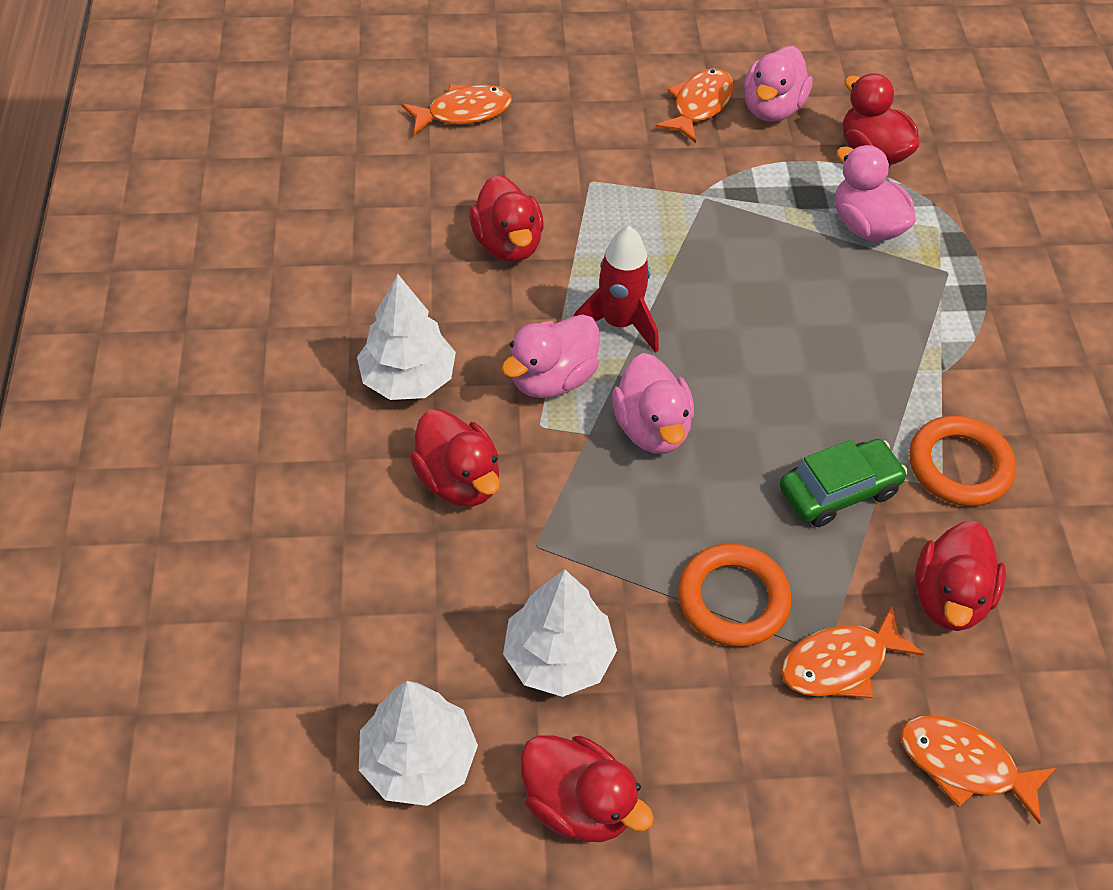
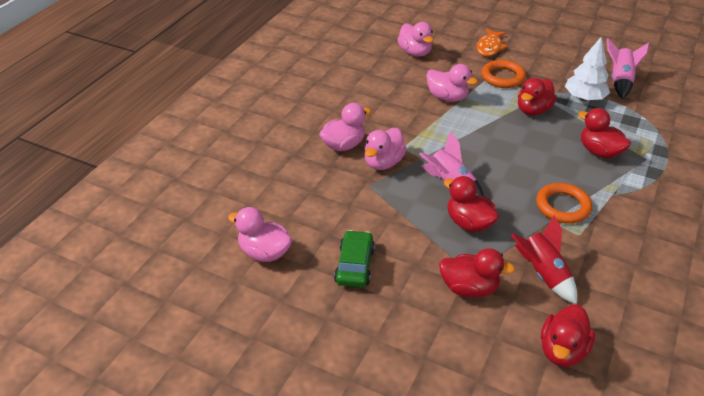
orange fish: 4 -> 1
pink duck: 4 -> 5
pink rocket: 0 -> 2
white tree: 3 -> 1

